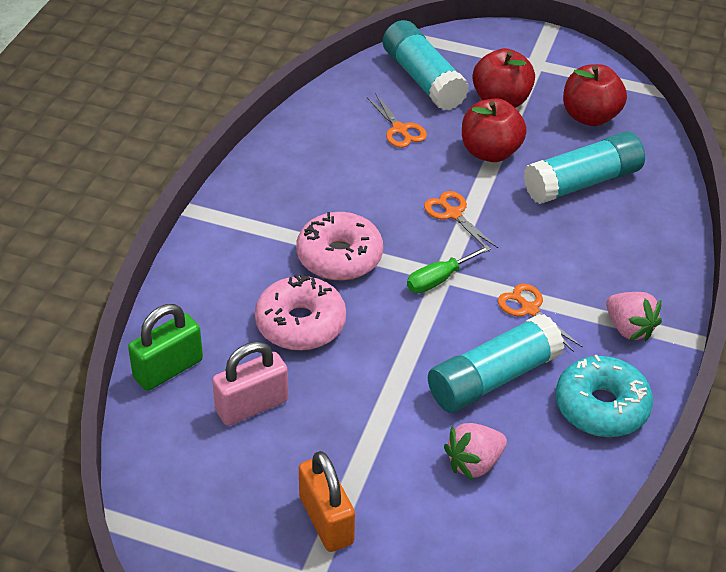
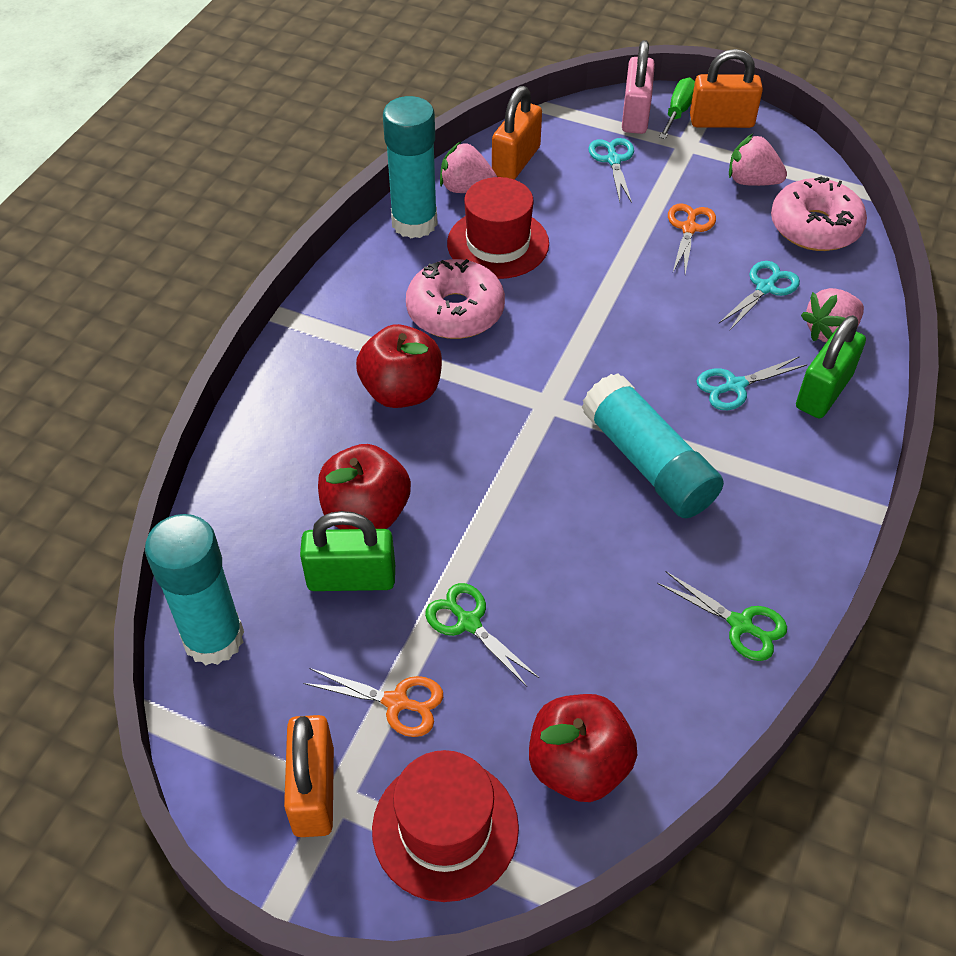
green padlock: 1 -> 2
green scissors: 0 -> 2
orange padlock: 1 -> 3
orange scissors: 3 -> 2
pink strawberry: 2 -> 3
red hat: 0 -> 2
turquoise donut: 1 -> 0
turquoise scissors: 0 -> 3

